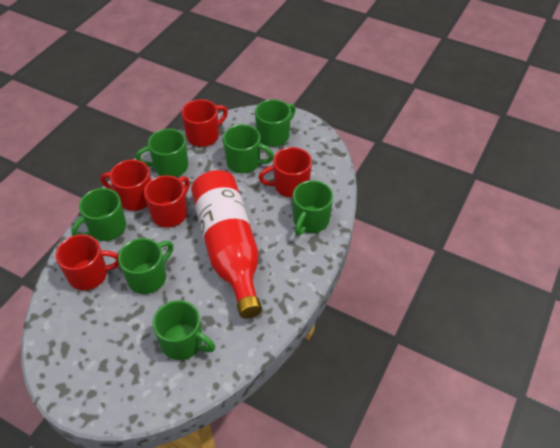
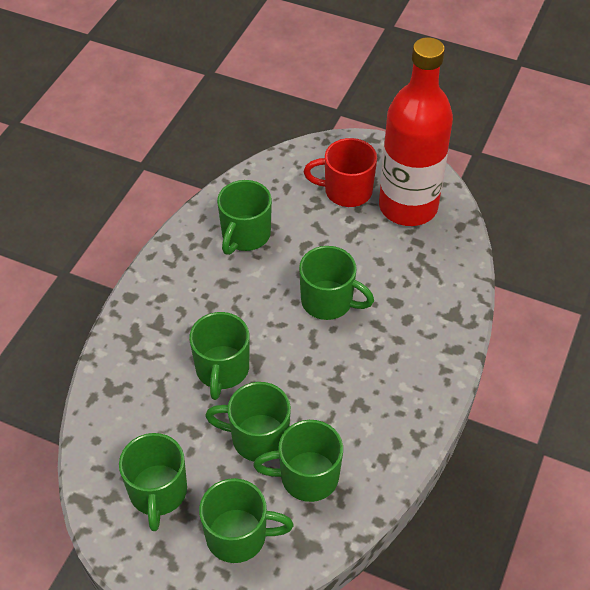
red mug: 5 -> 1

